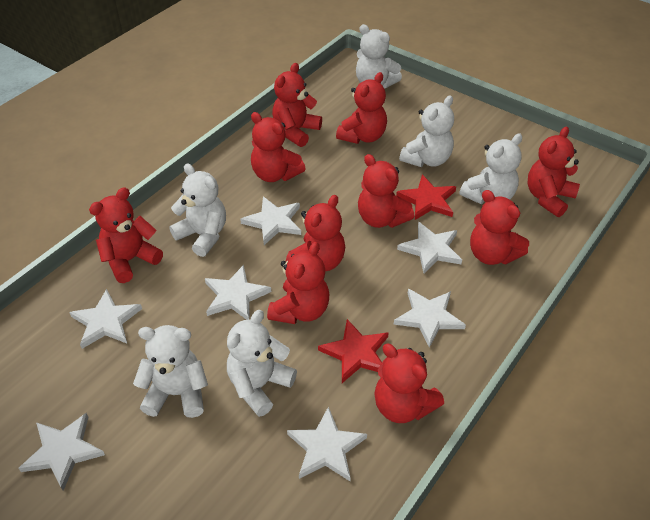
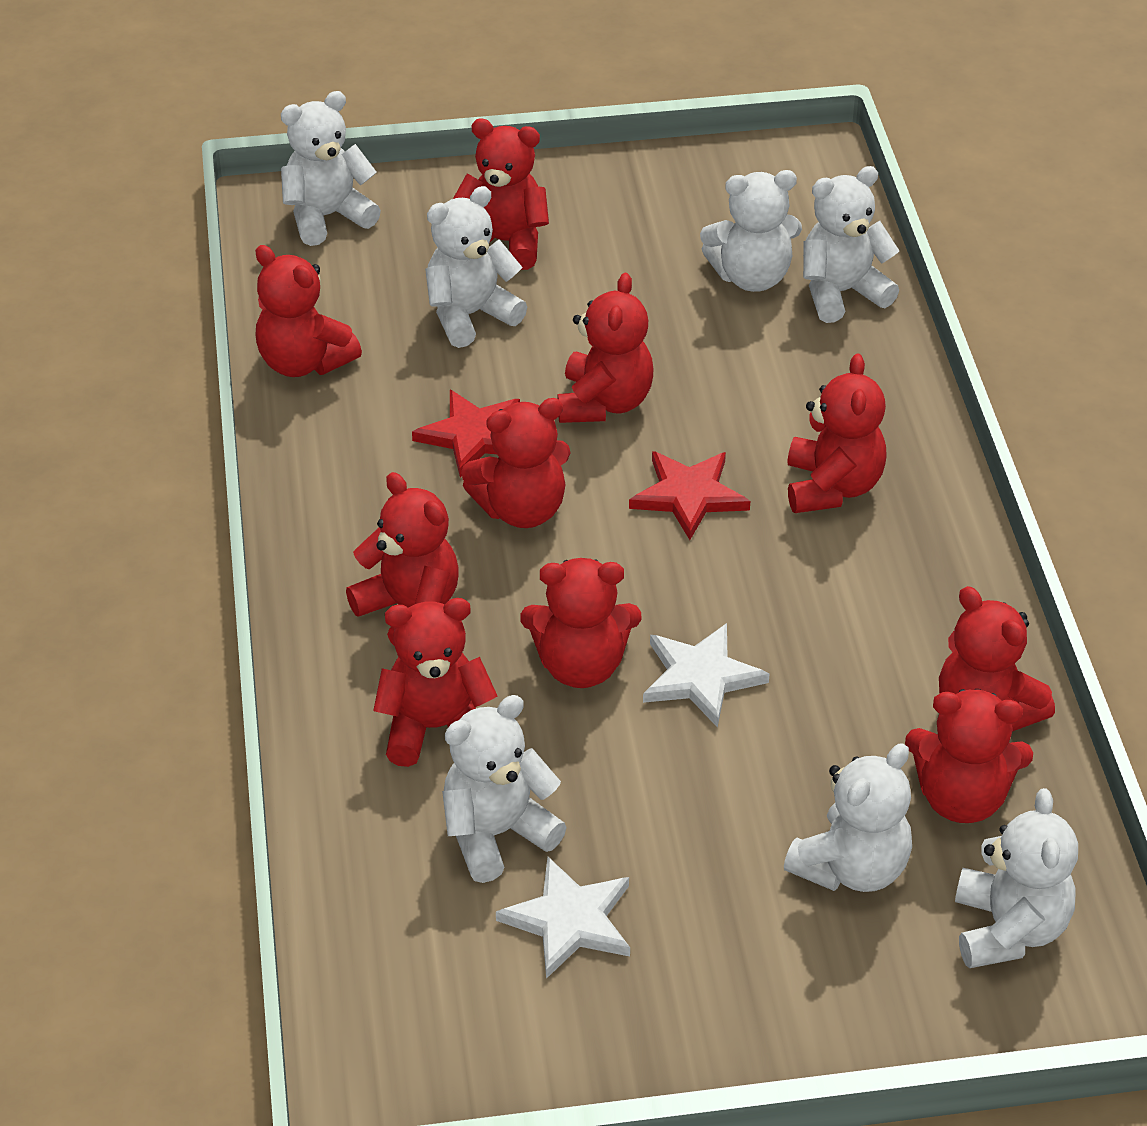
white star: 7 -> 2
white teddy bear: 6 -> 7

